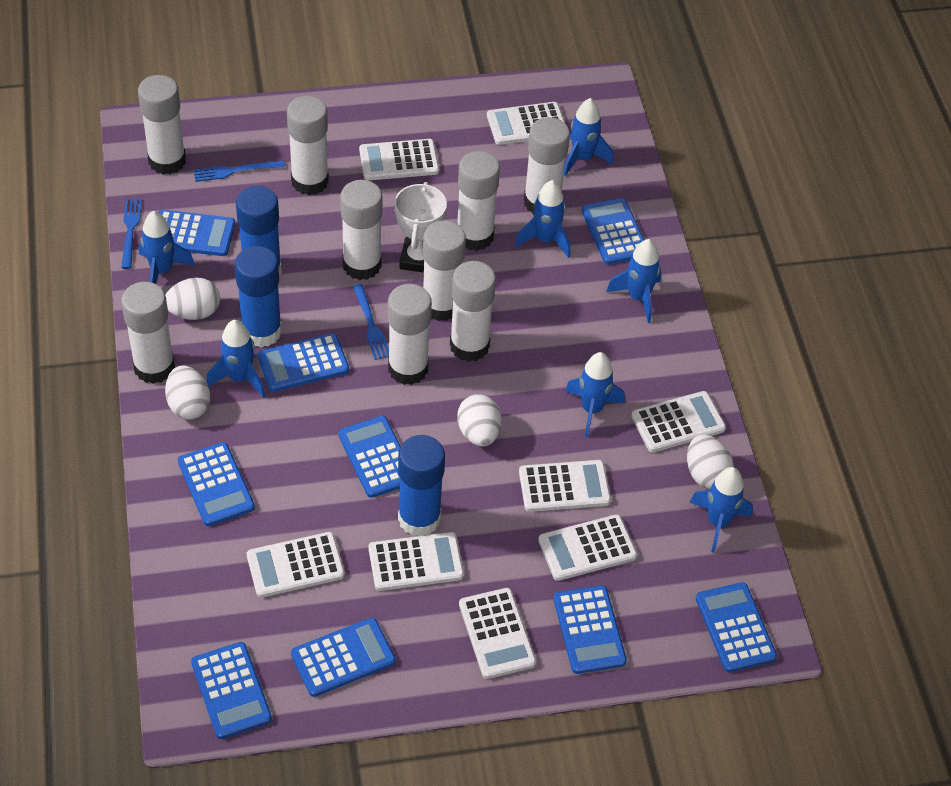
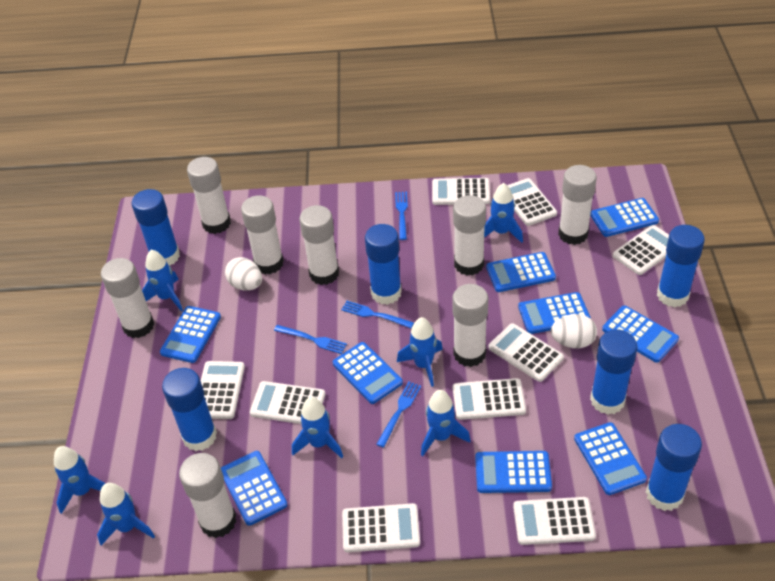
blue fork: 3 -> 4
blue glue stick: 3 -> 6
white calculator: 8 -> 9
white egg: 4 -> 2
white glue stick: 9 -> 8
white trophy: 1 -> 0

